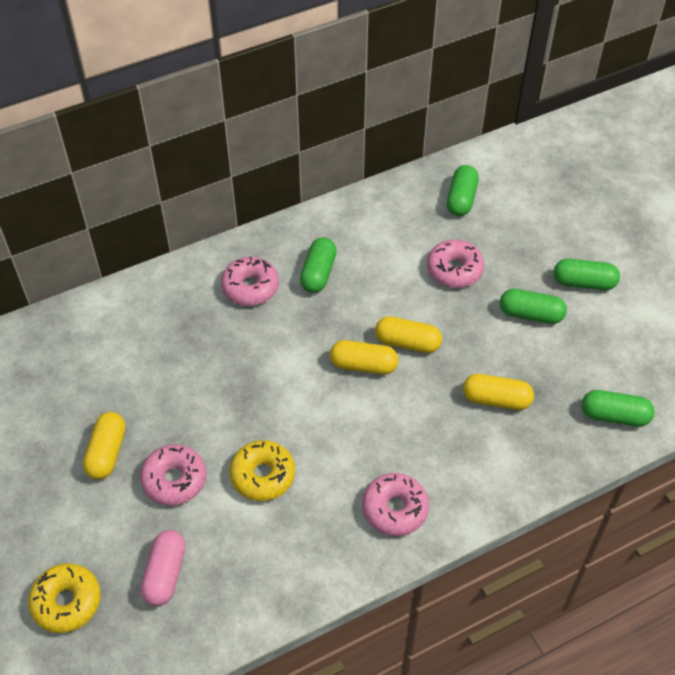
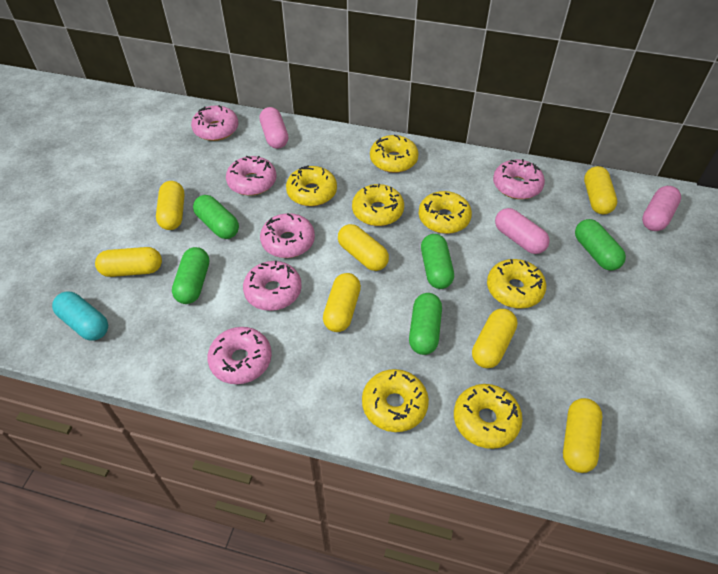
pink capsule: 1 -> 3
pink donut: 4 -> 6
turquoise capsule: 0 -> 1
yellow capsule: 4 -> 7
yellow donut: 2 -> 7

